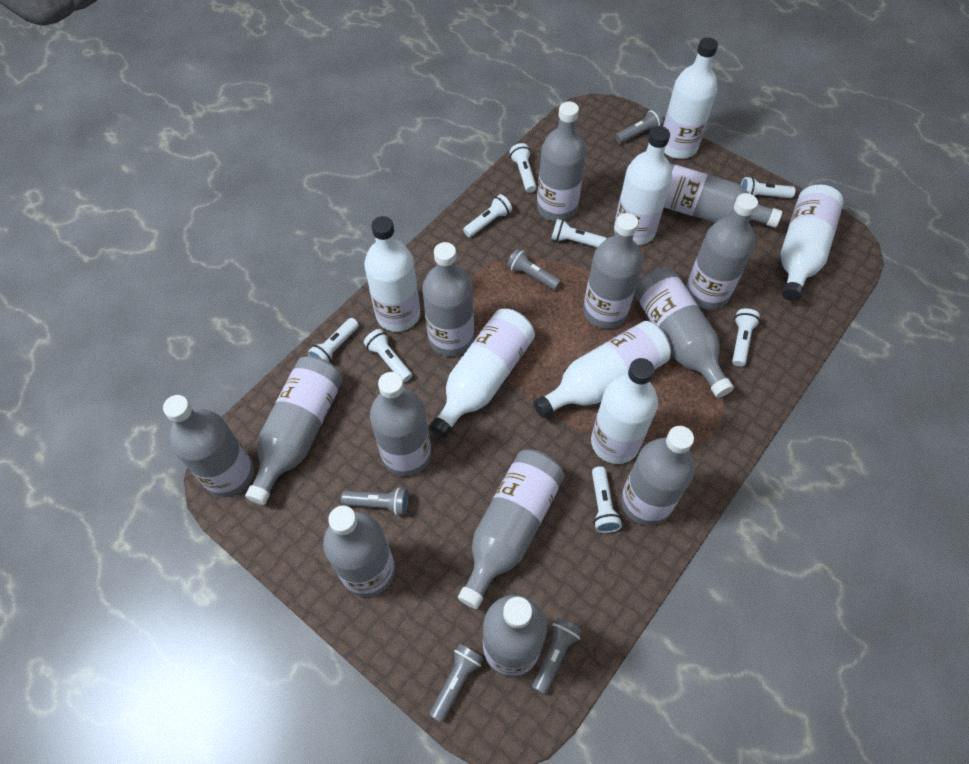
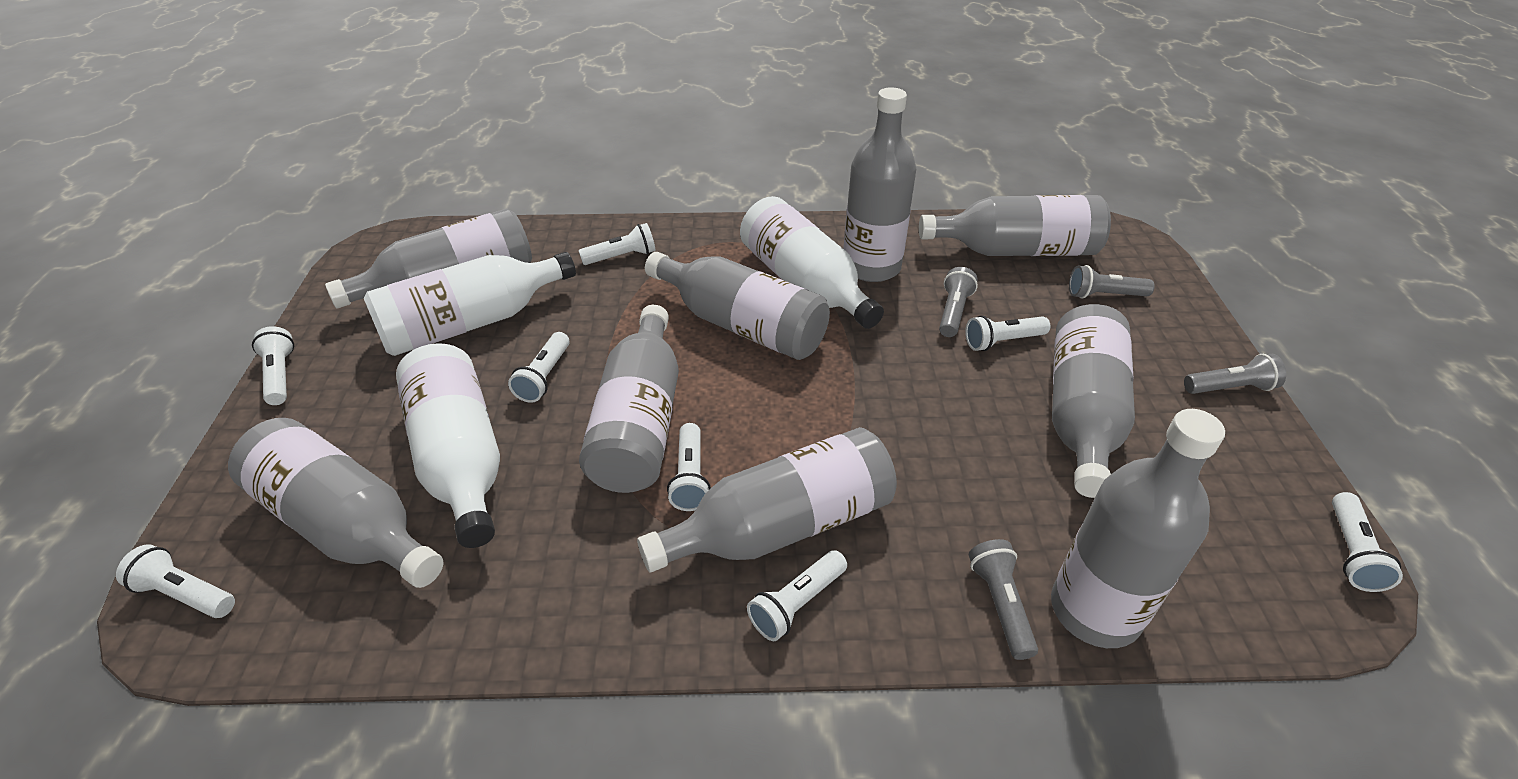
grey bottle: 13 -> 9
grey flashlight: 5 -> 4
white bottle: 7 -> 3

